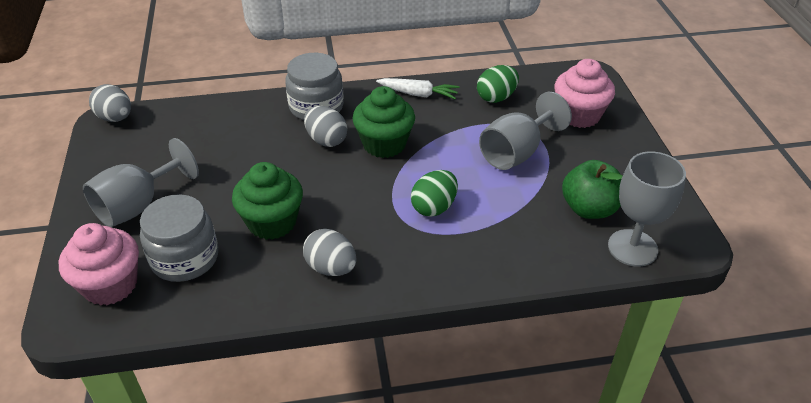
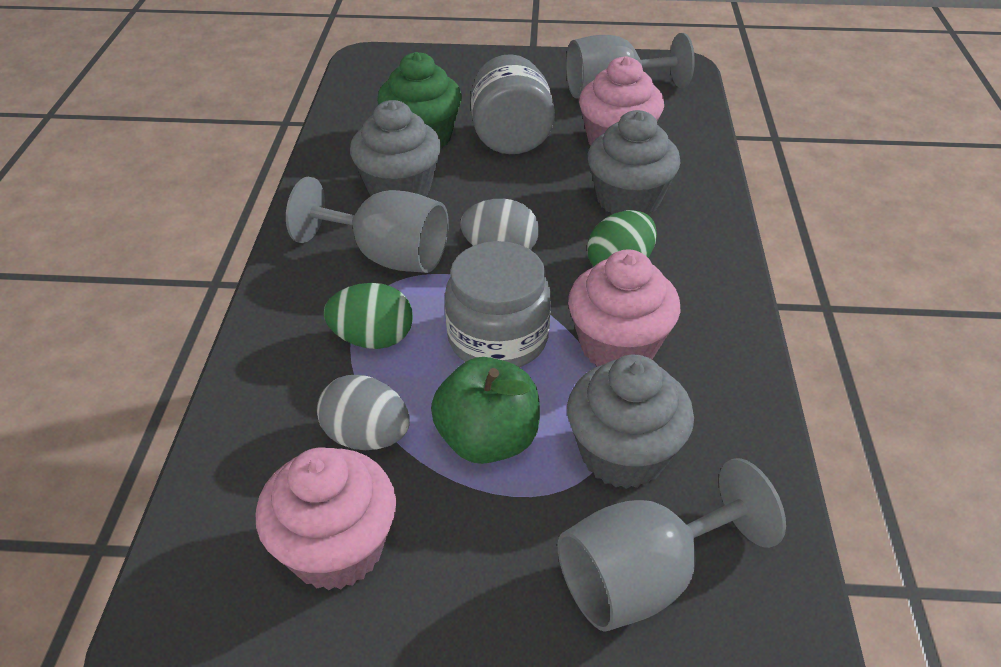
green cupcake: 2 -> 1
grey cupcake: 0 -> 3
grey egg: 3 -> 2
pink cupcake: 2 -> 3
white carrot: 1 -> 0

